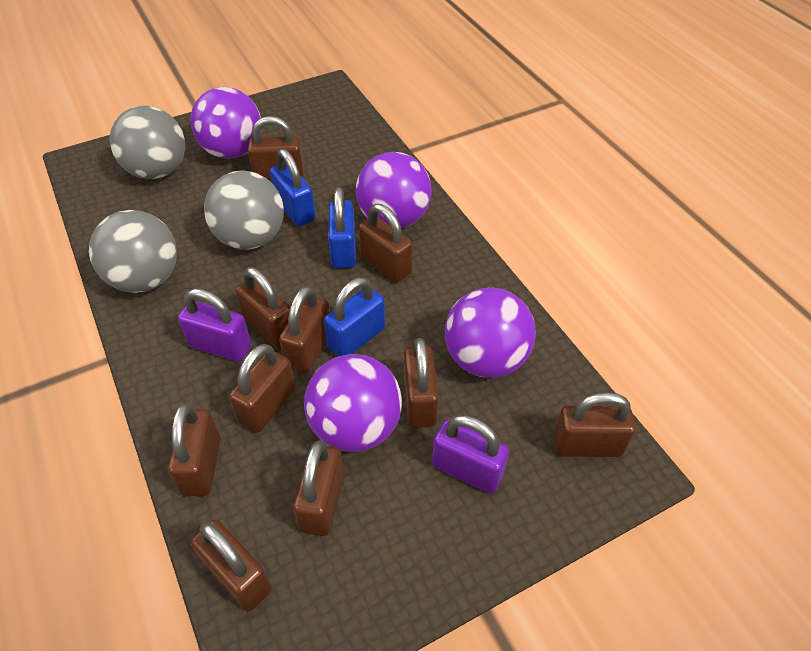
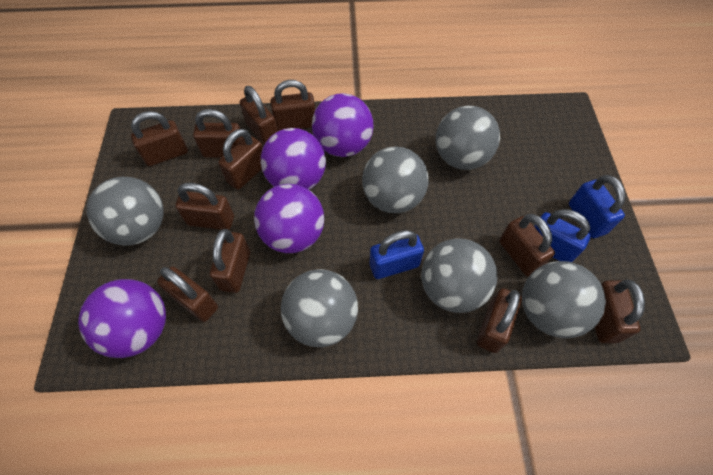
brown padlock: 10 -> 11
grey ball: 3 -> 6
purple padlock: 2 -> 0

